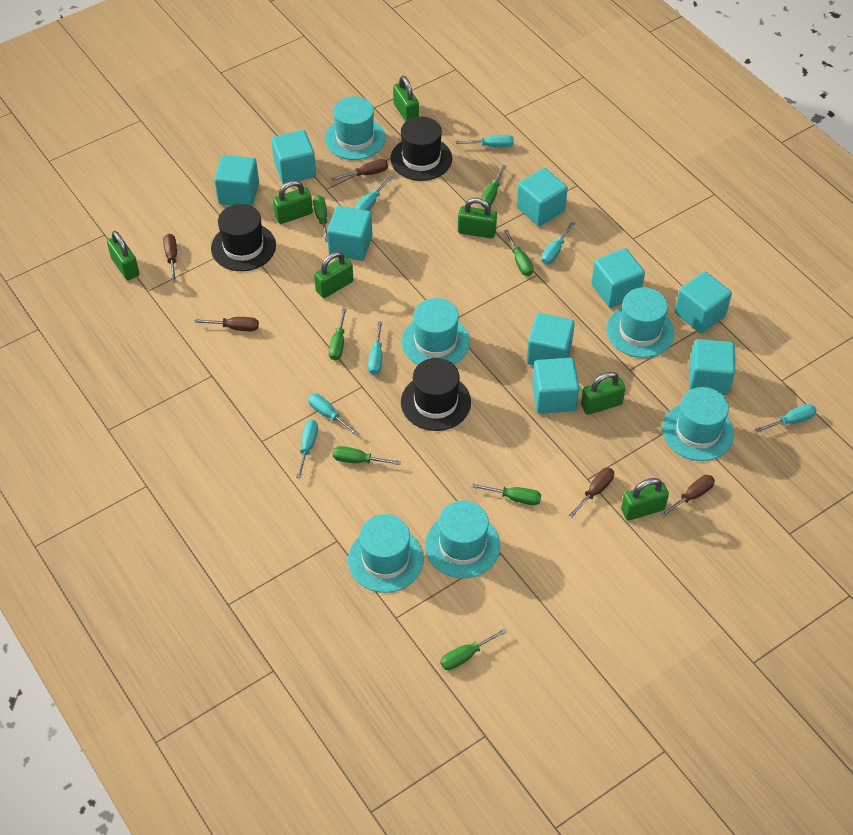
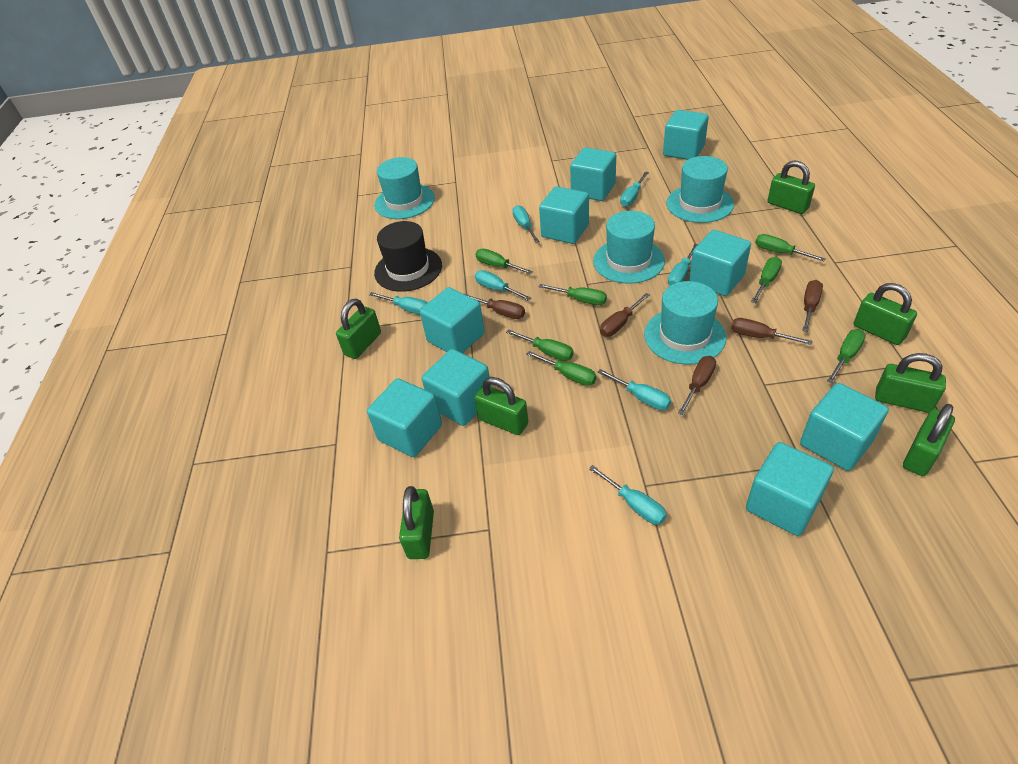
black hat: 3 -> 1
turquoise hat: 6 -> 4

